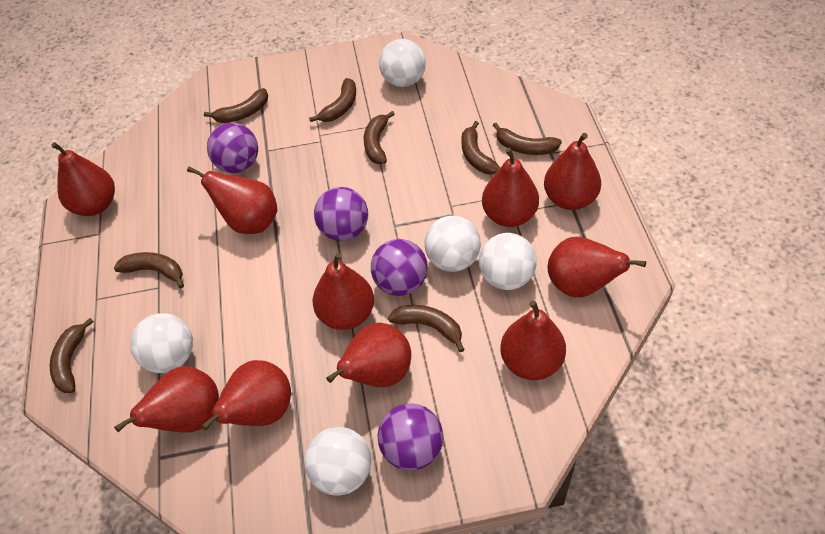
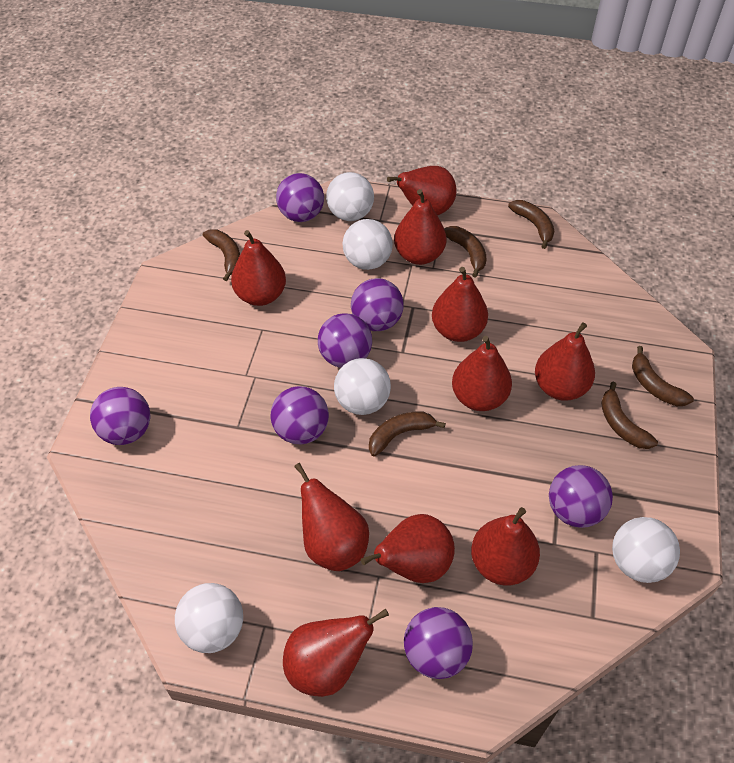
brown banana: 8 -> 6
purple ball: 4 -> 7

